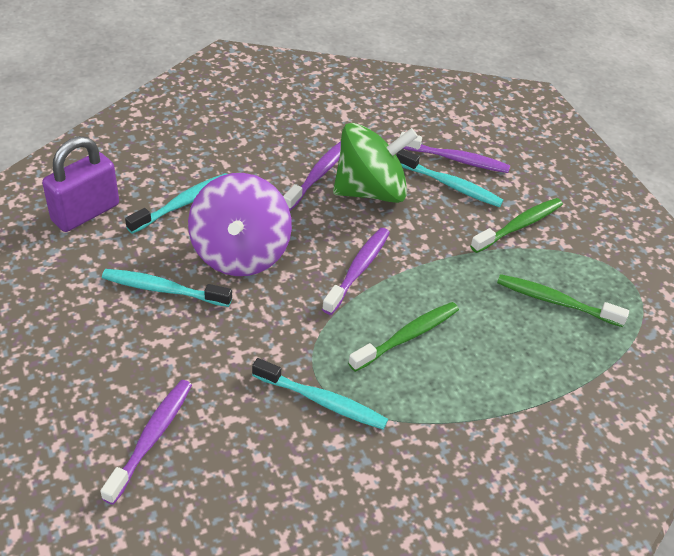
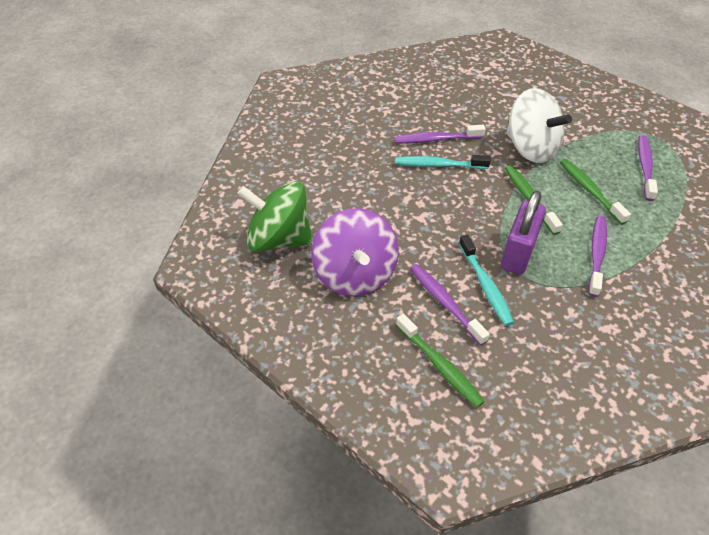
turquoise toothbrush: 4 -> 2
white spinning top: 0 -> 1

